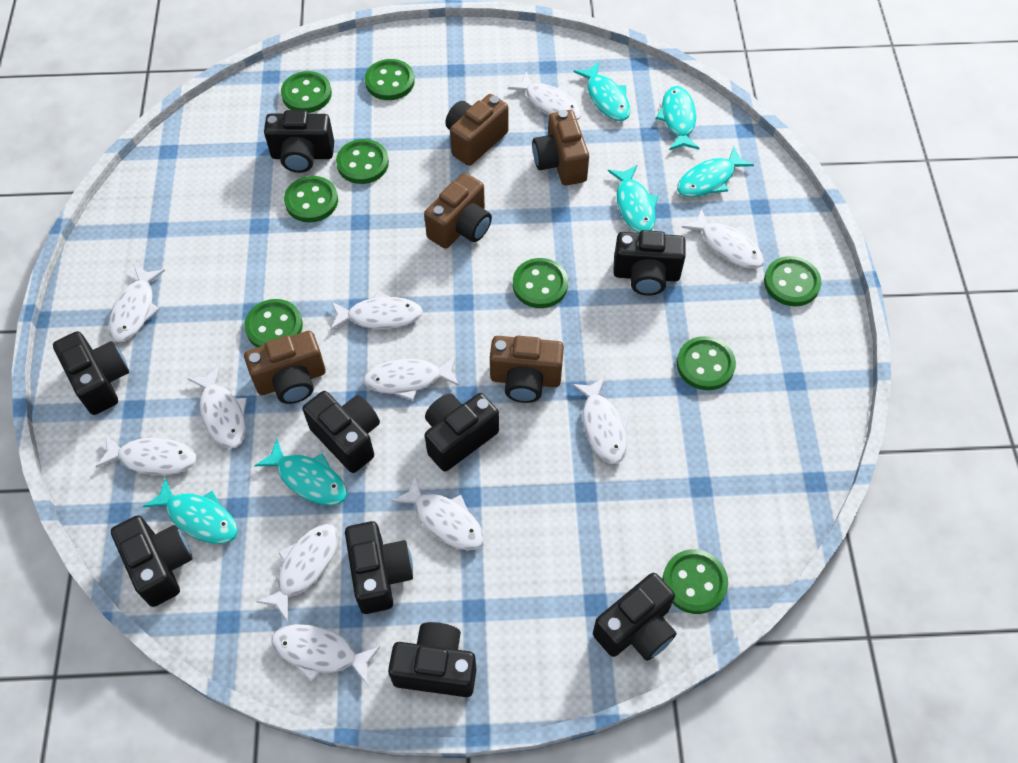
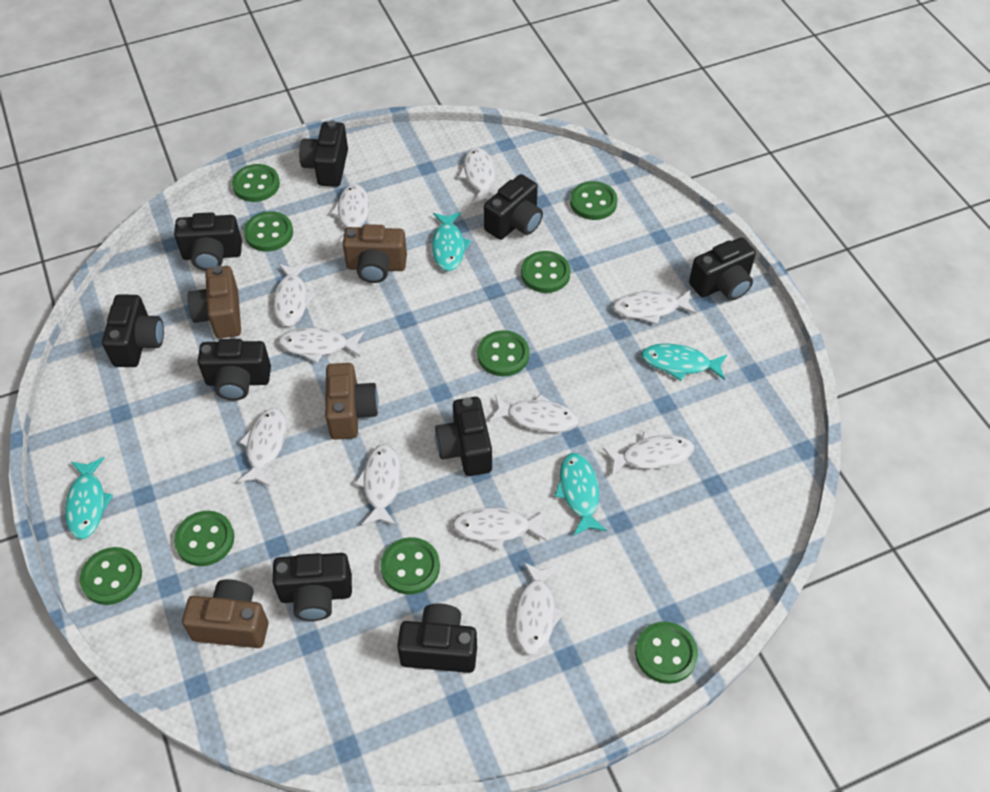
brown camera: 5 -> 4
turquoise fish: 6 -> 4

